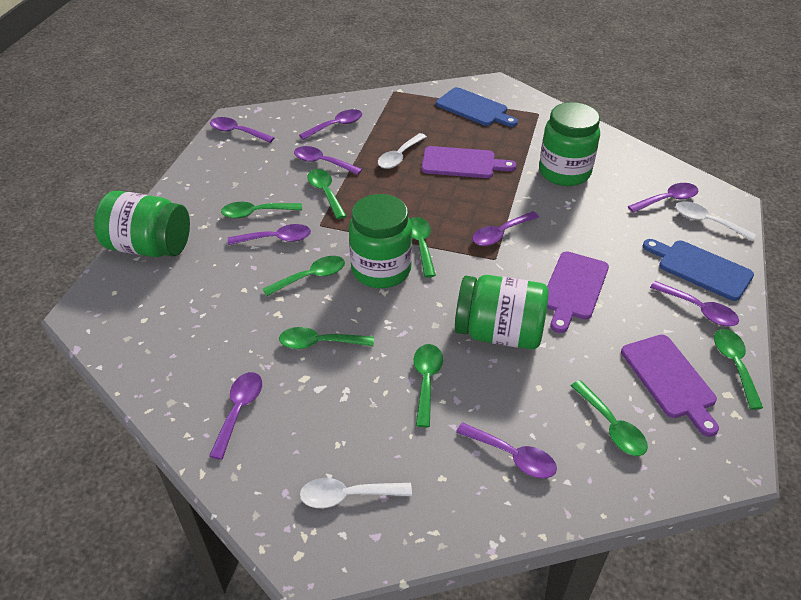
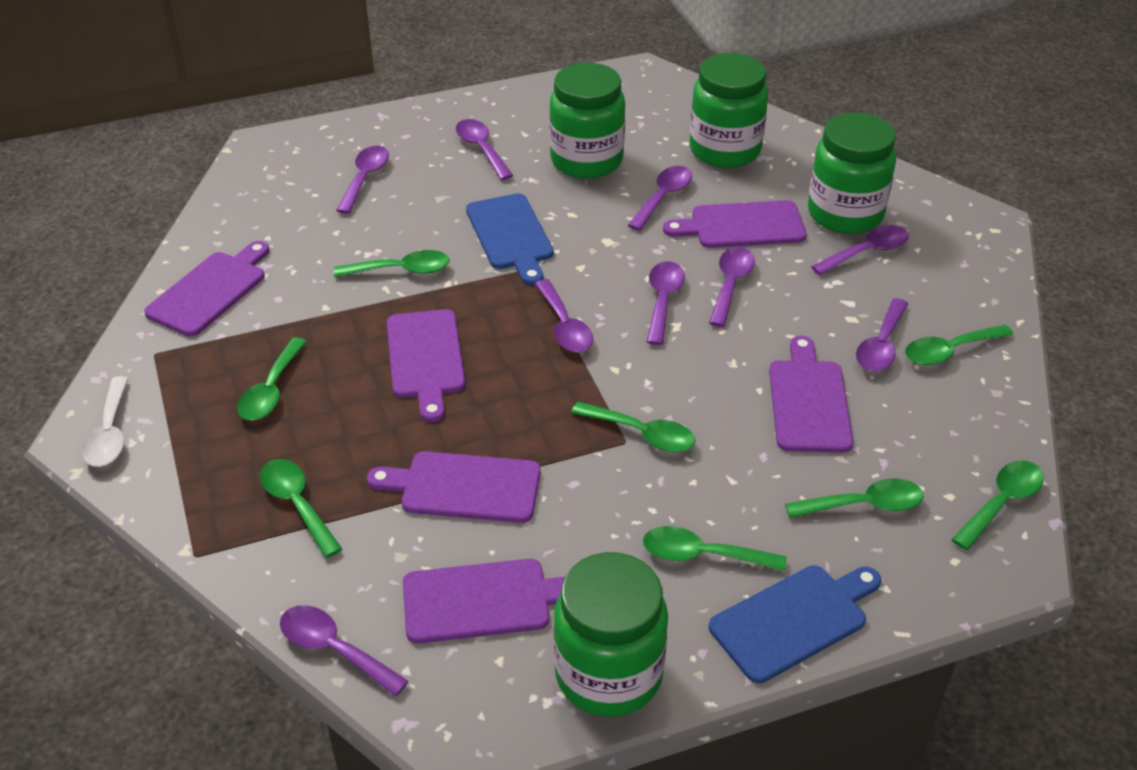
purple cutting board: 3 -> 6
white spoon: 3 -> 1

